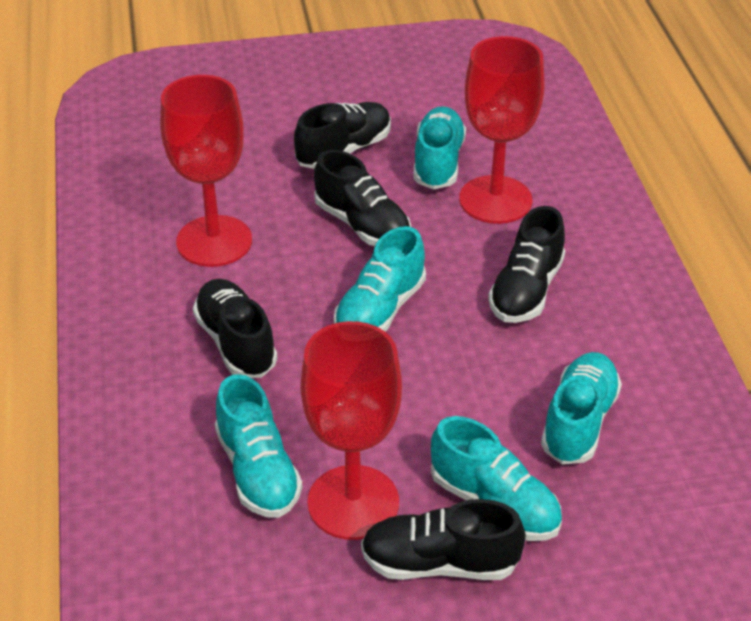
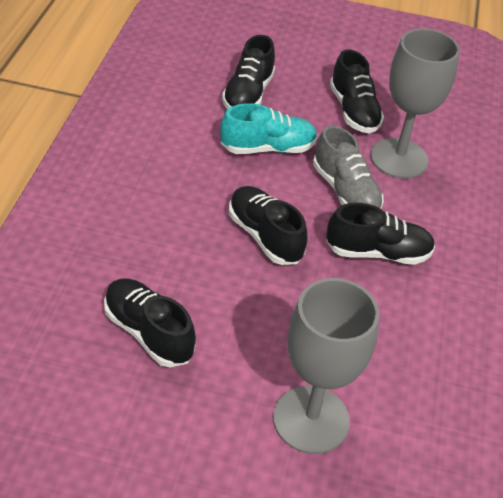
grey goblet: 0 -> 2
grey shoe: 0 -> 1
red goblet: 3 -> 0
turquoise shoe: 5 -> 1

